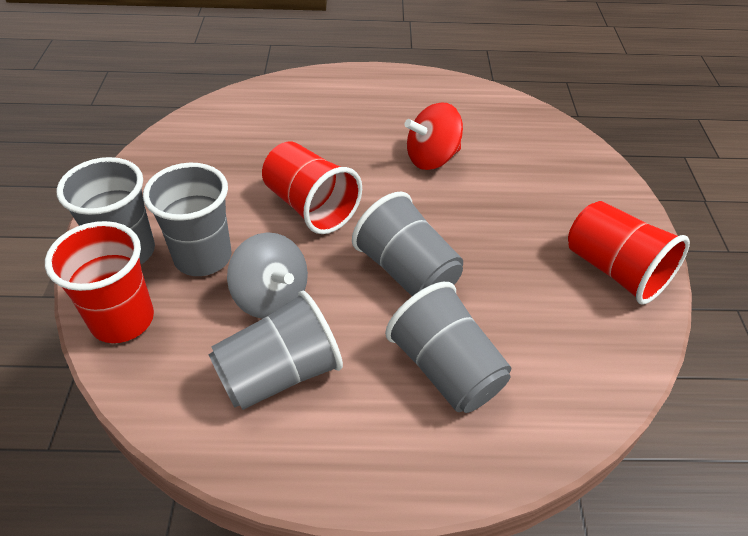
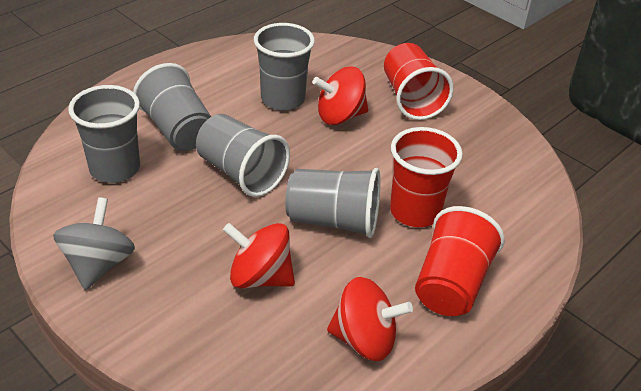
red spinning top: 1 -> 3

